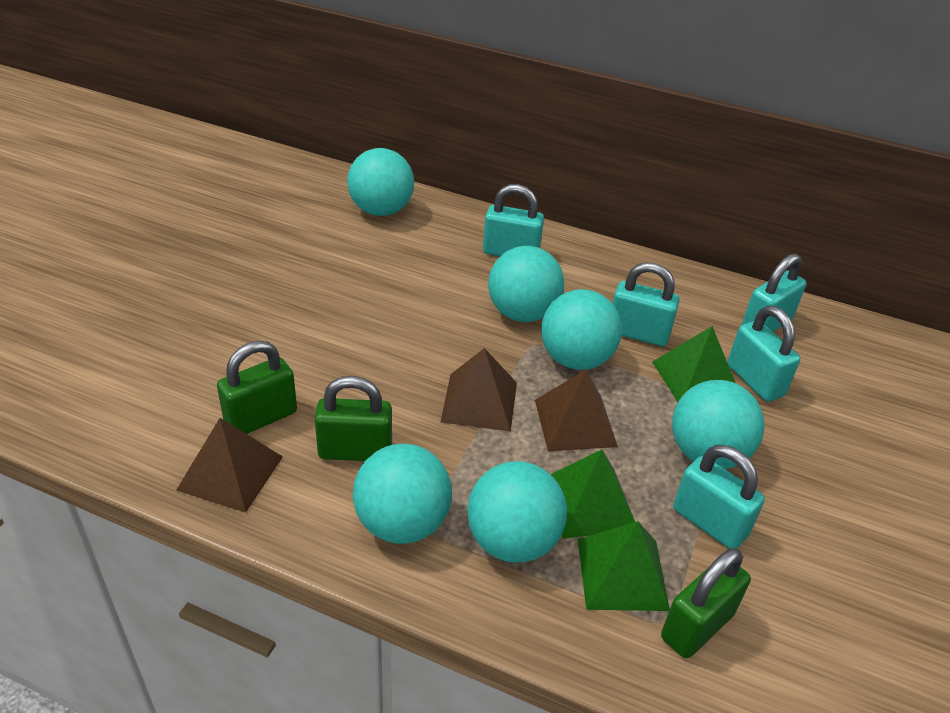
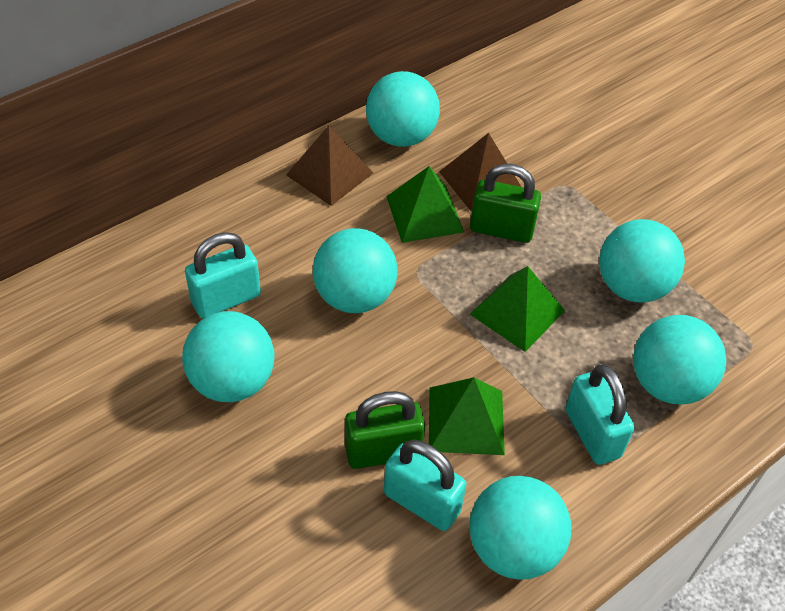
brown pyramid: 3 -> 2
green padlock: 3 -> 2
turquoise padlock: 5 -> 3

